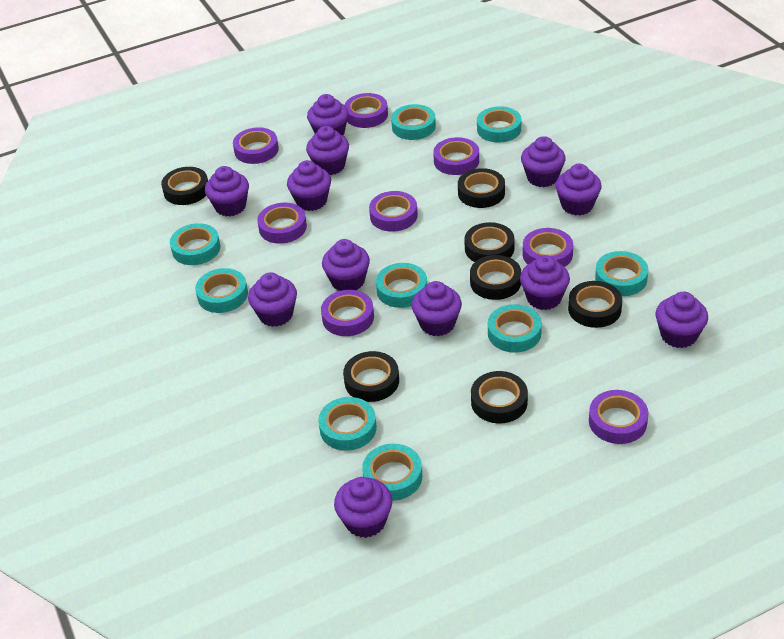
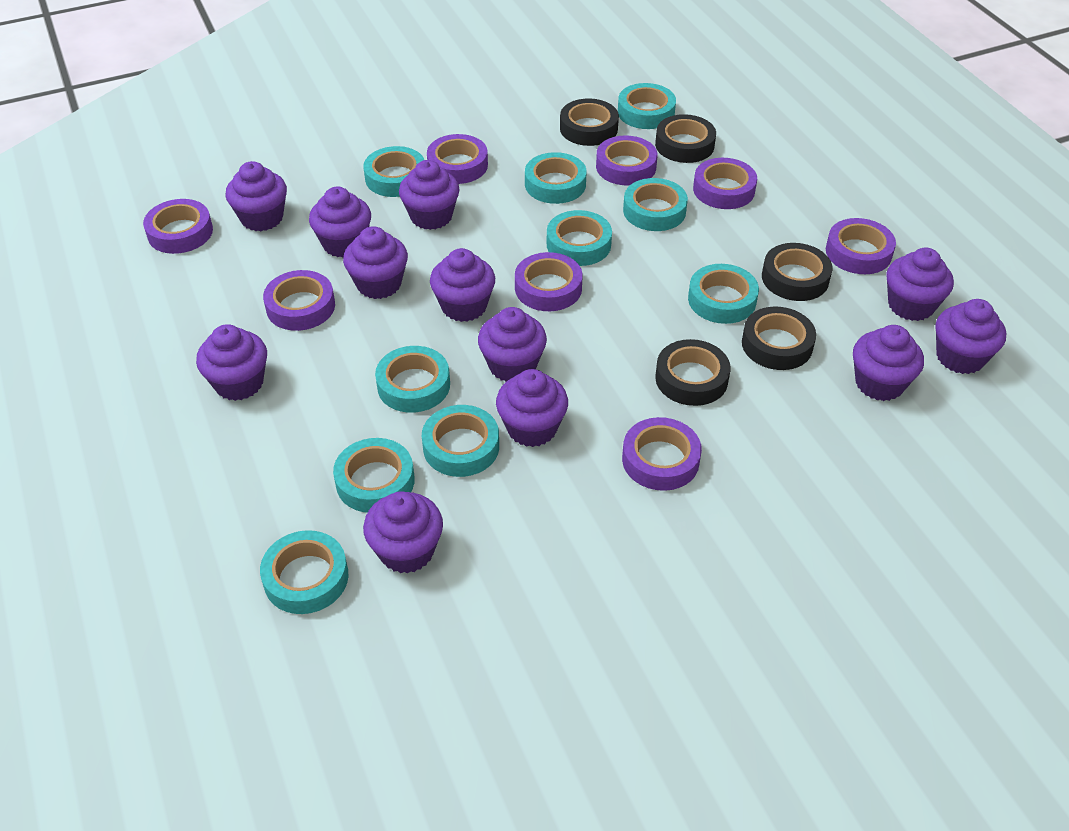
black tape: 7 -> 5
turquoise tape: 9 -> 10

